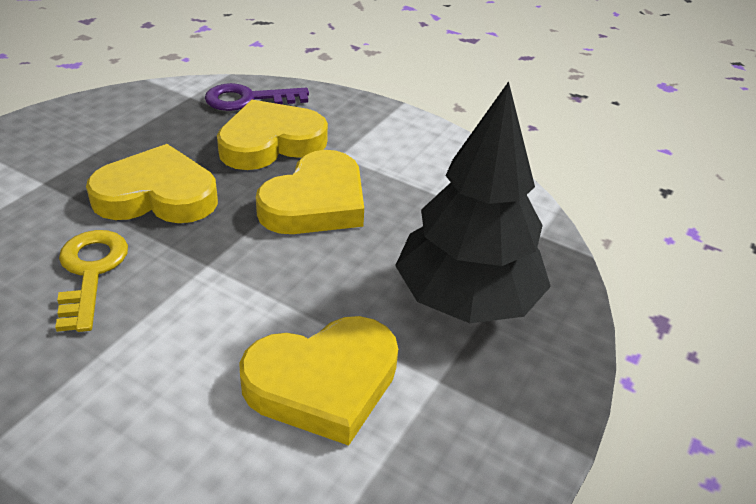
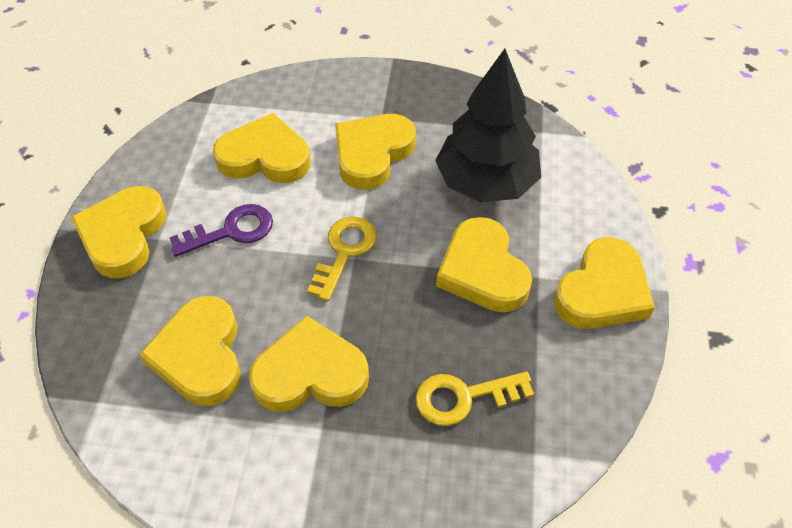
yellow heart: 4 -> 7
yellow key: 1 -> 2

